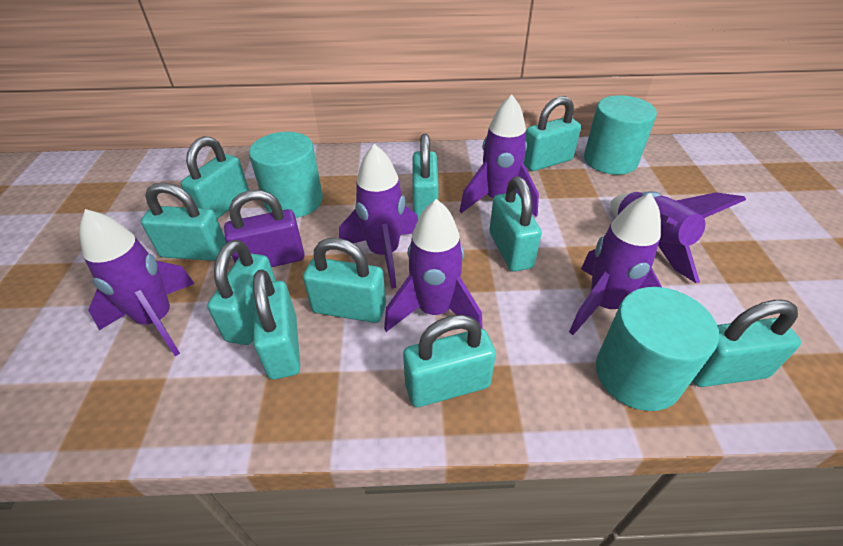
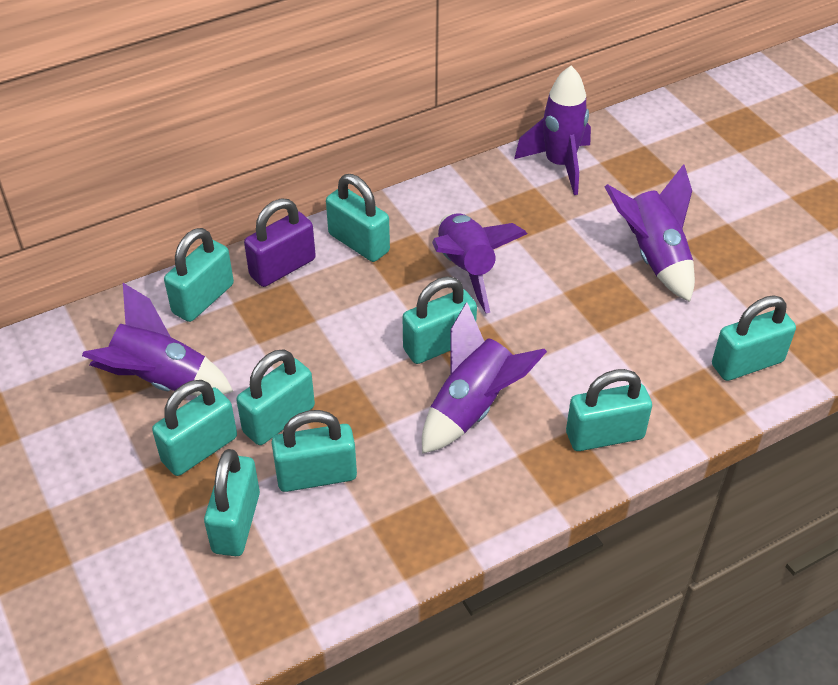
purple rocket: 6 -> 5
turquoise cylinder: 3 -> 0
turquoise padlock: 10 -> 9

